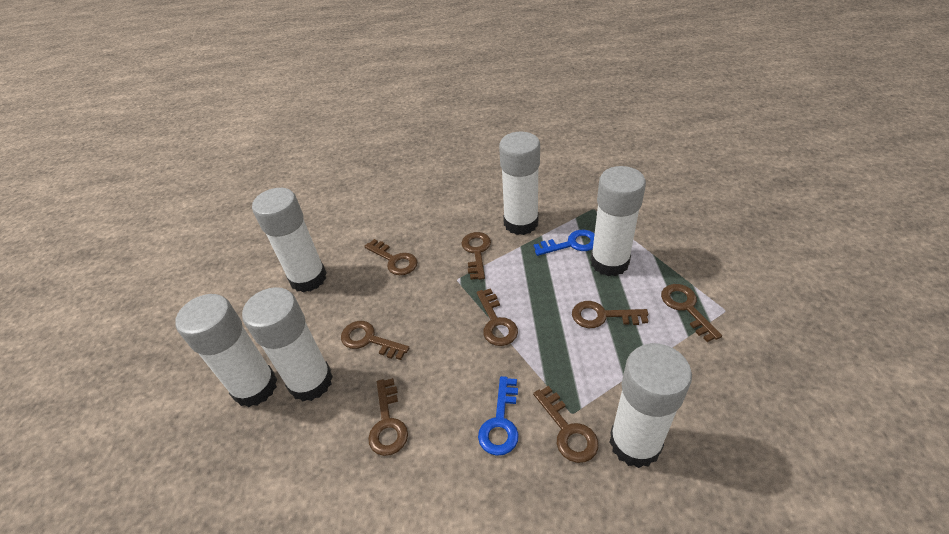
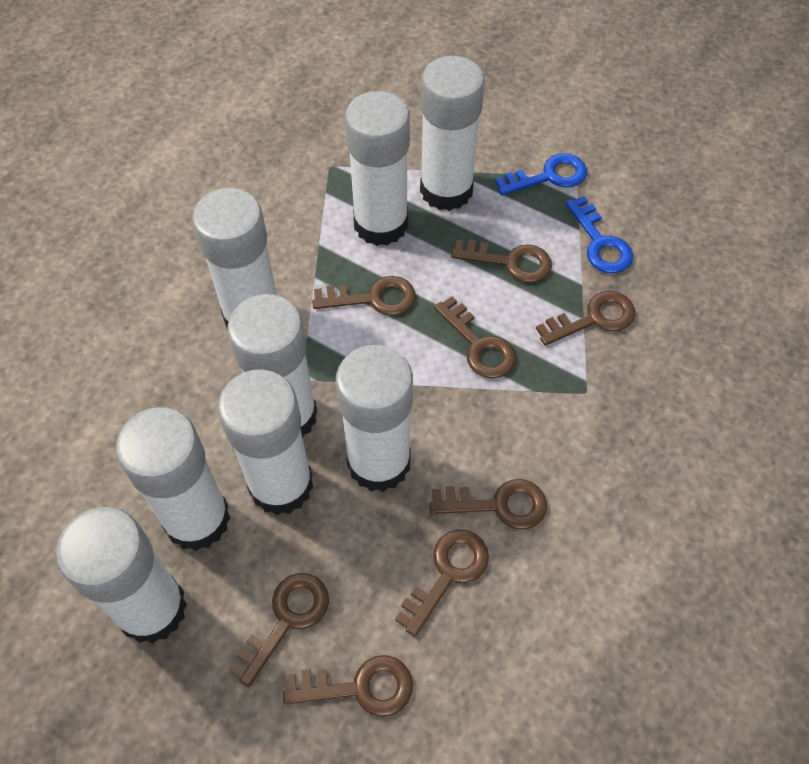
white glue stick: 6 -> 8

